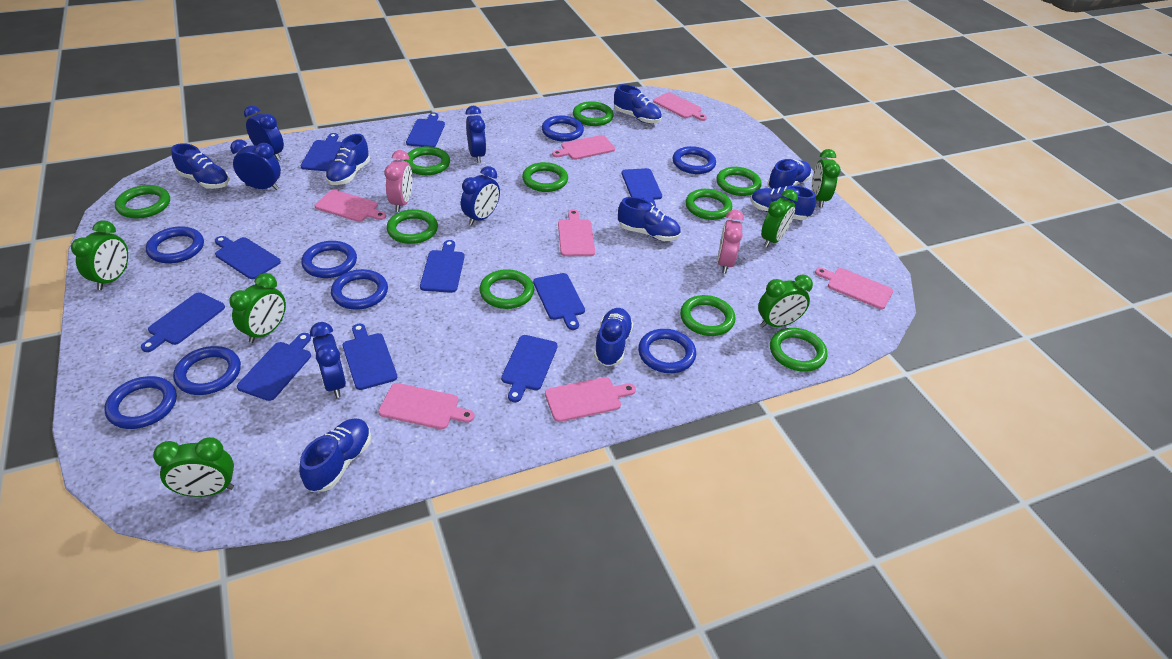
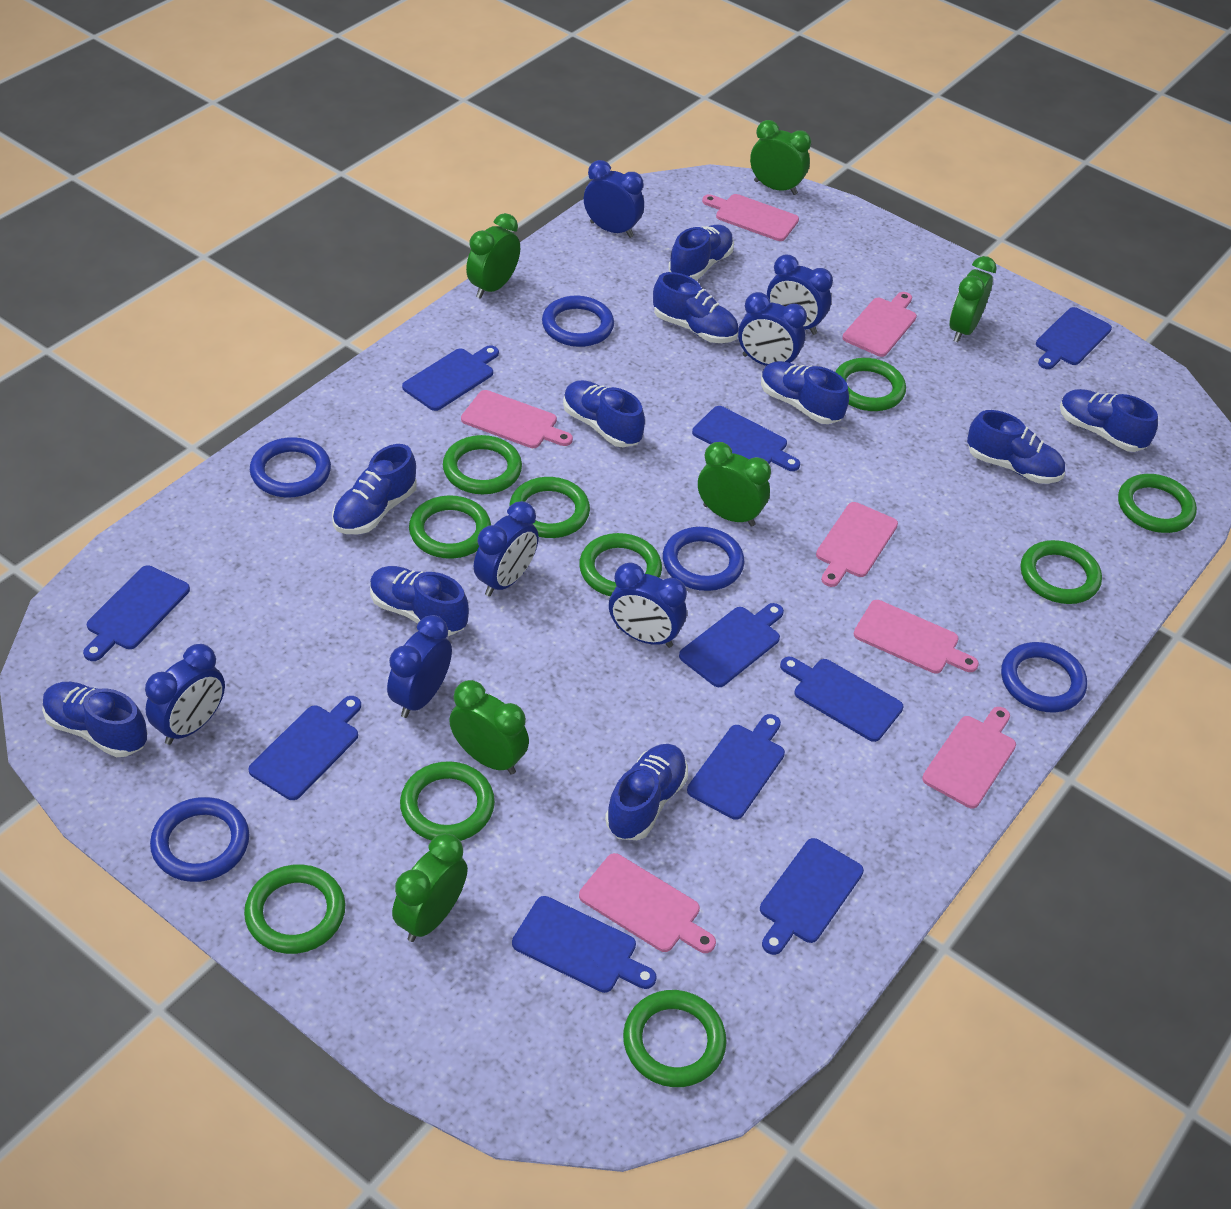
blue clock: 5 -> 7
blue ring: 8 -> 5
blue shoe: 8 -> 10
pink clock: 2 -> 0

